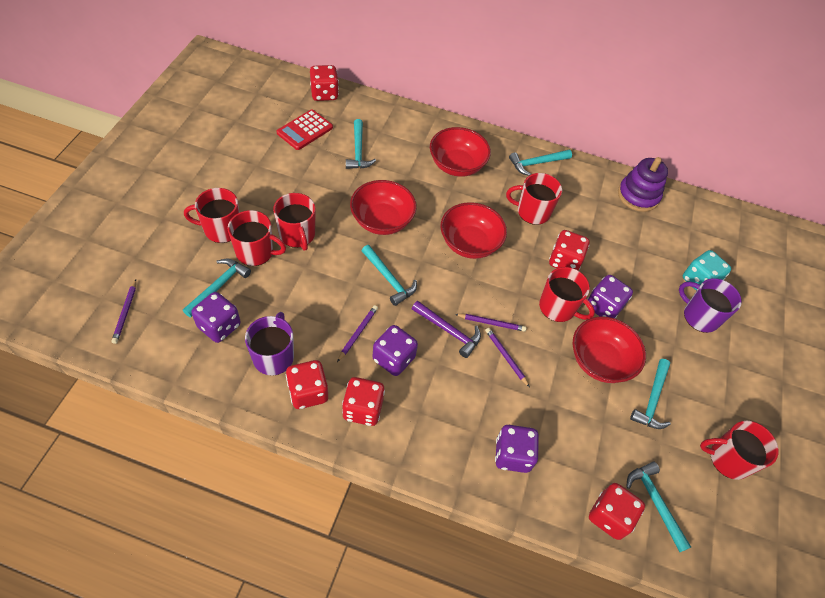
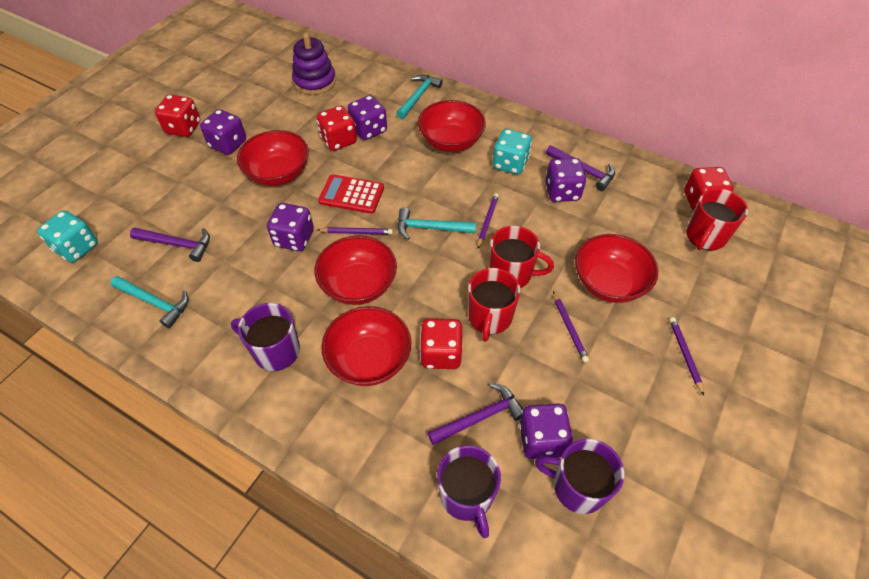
purple dice: 4 -> 5
purple hammer: 1 -> 3
purple mug: 2 -> 3
red bowl: 4 -> 5
red dice: 5 -> 4
red mug: 6 -> 3
turquoise dice: 1 -> 2
turquoise hammer: 6 -> 3

